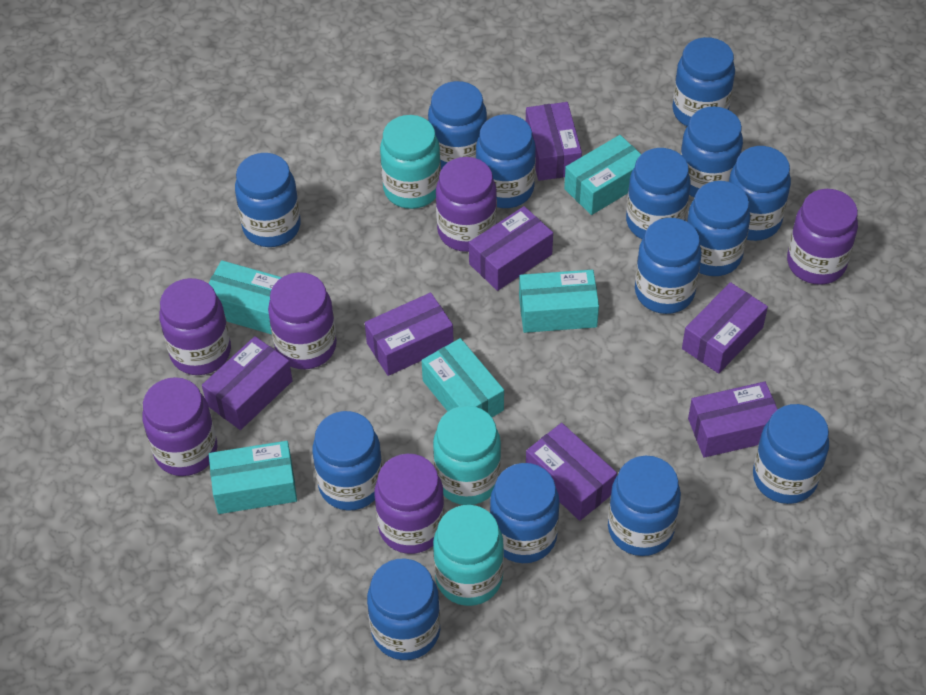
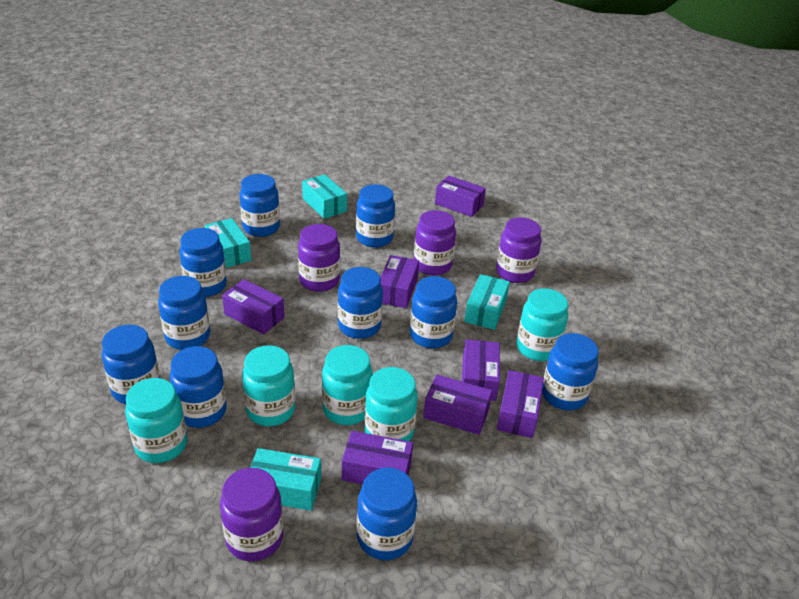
blue jar: 14 -> 10
purple jar: 6 -> 4
turquoise box: 5 -> 4
turquoise jar: 3 -> 5

